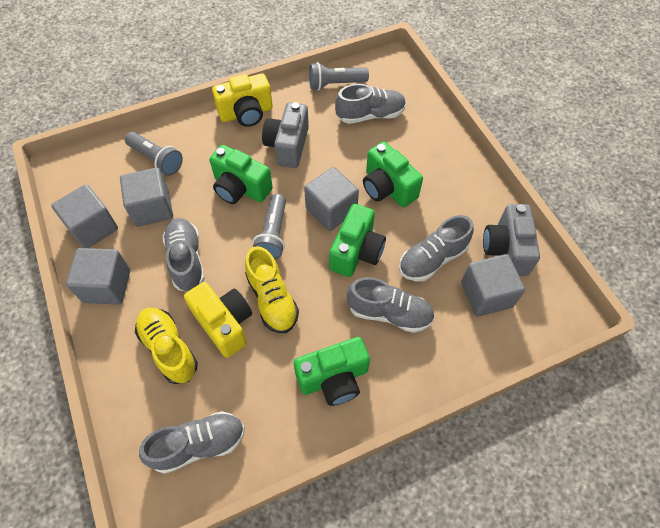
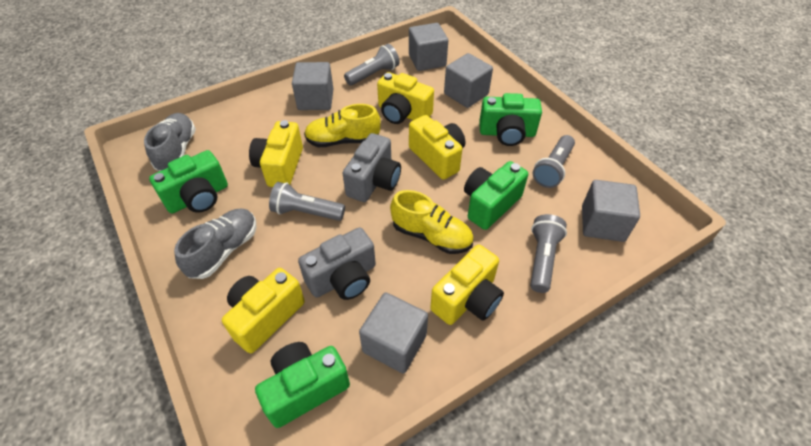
grey flashlight: 3 -> 4
grey shoe: 5 -> 2
yellow camera: 2 -> 5

